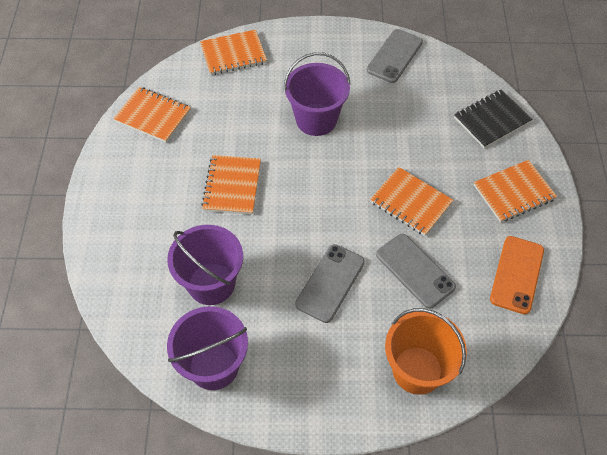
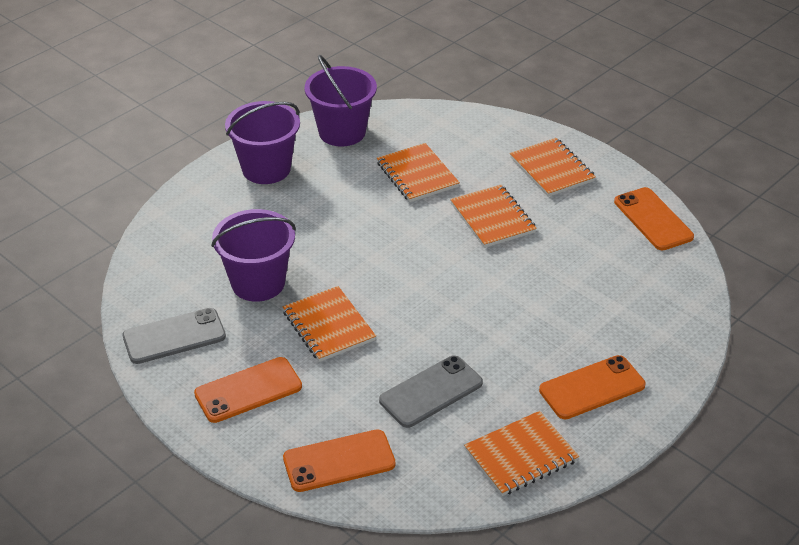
black notebook: 1 -> 0
grey phone: 3 -> 2
orange bucket: 1 -> 0
orange phone: 1 -> 4

